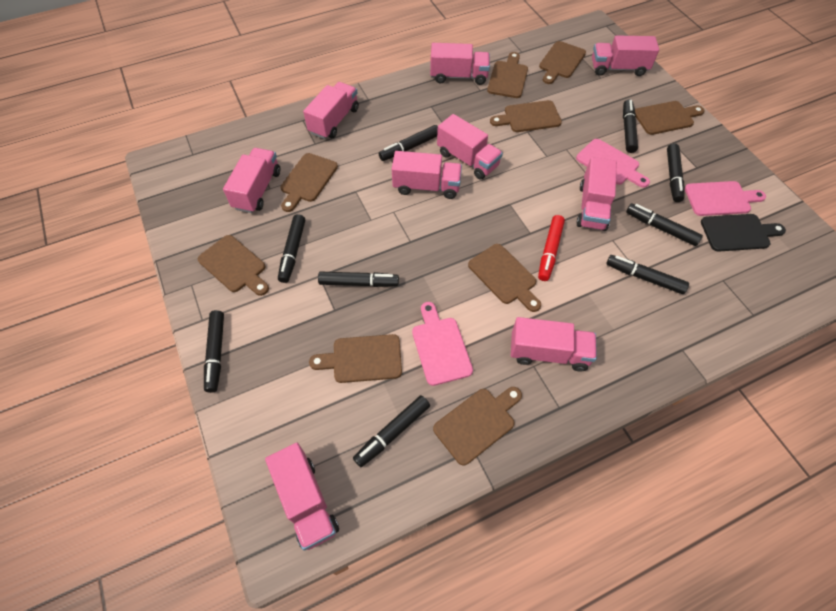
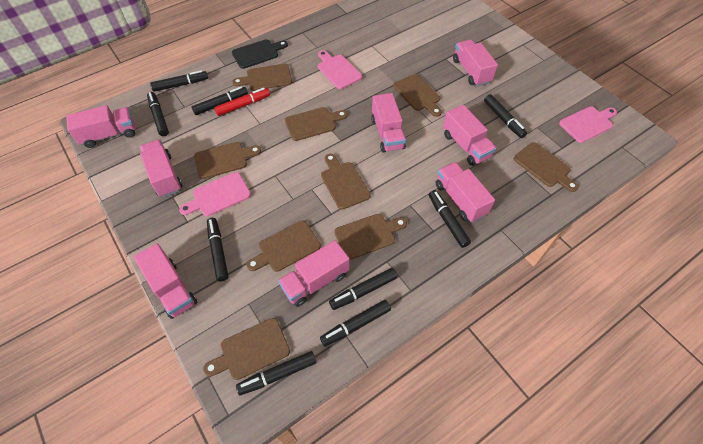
pink truck: 9 -> 8

